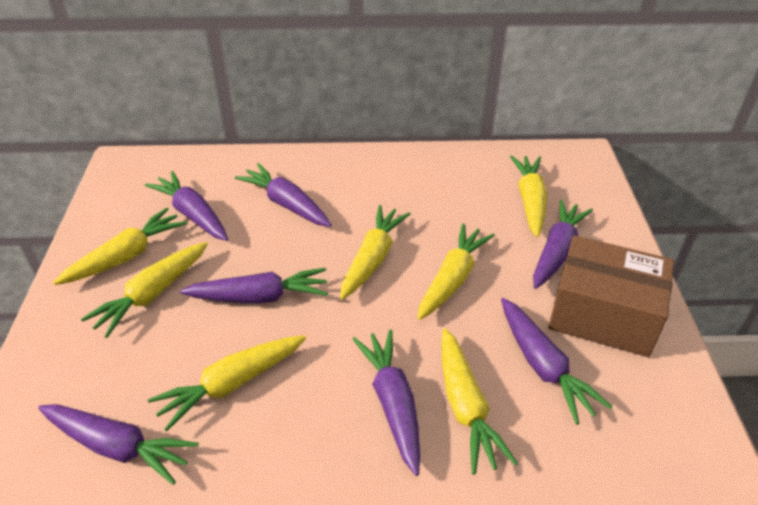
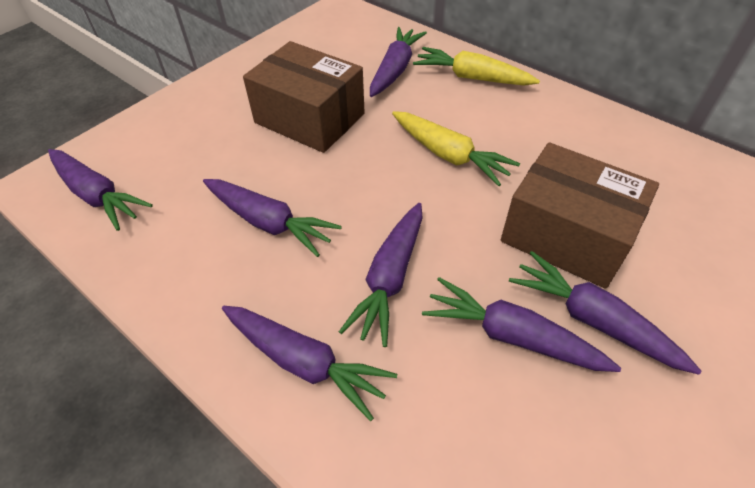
brown box: 1 -> 2
yellow carrot: 7 -> 2

